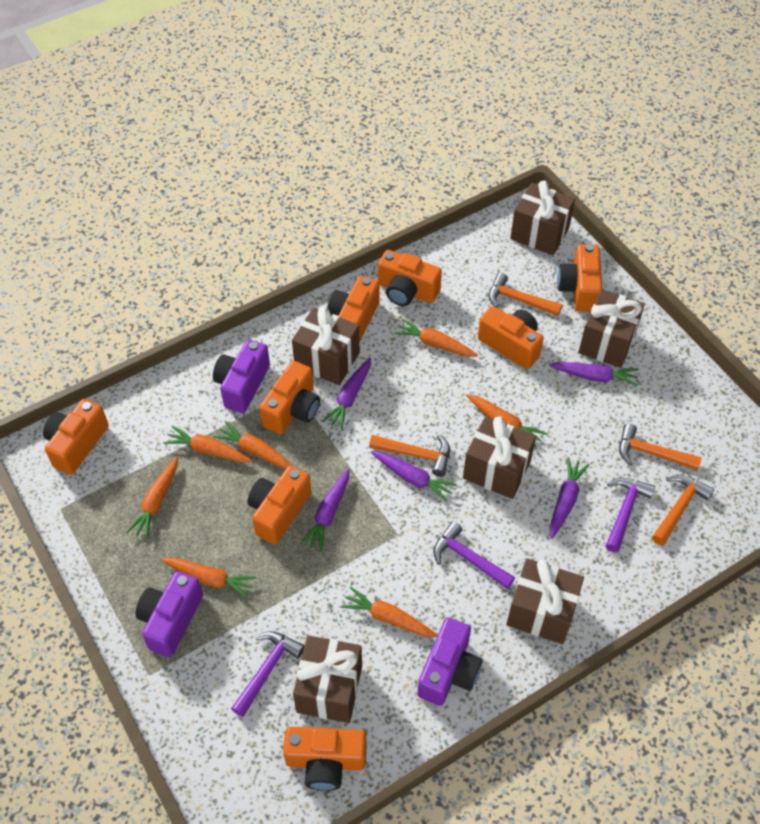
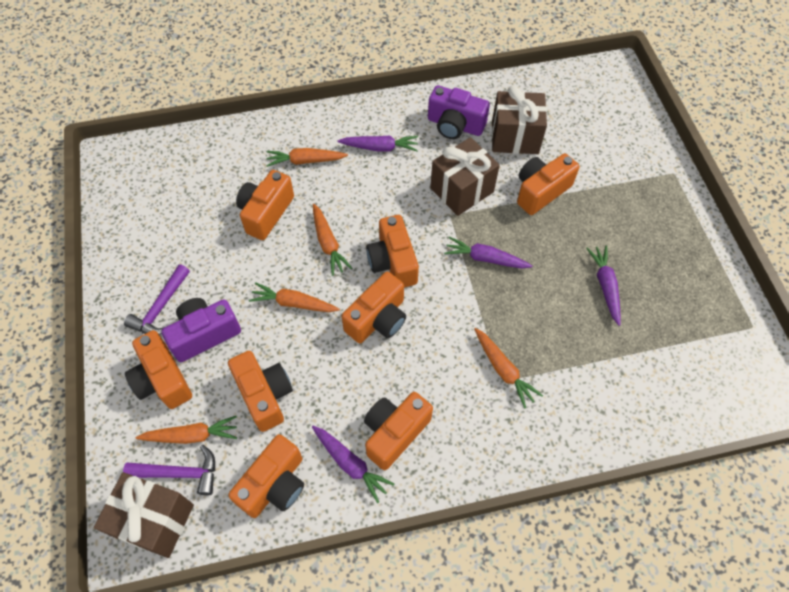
brown gift: 6 -> 3
orange carrot: 7 -> 5
orange hammer: 4 -> 0
purple camera: 3 -> 2
purple carrot: 5 -> 4
purple hammer: 3 -> 2

